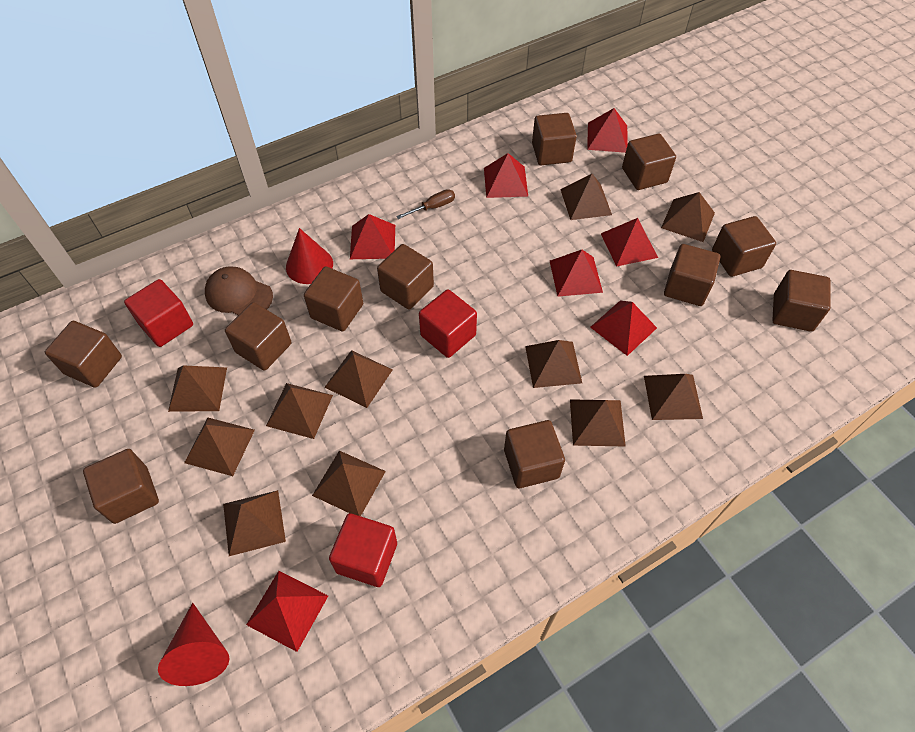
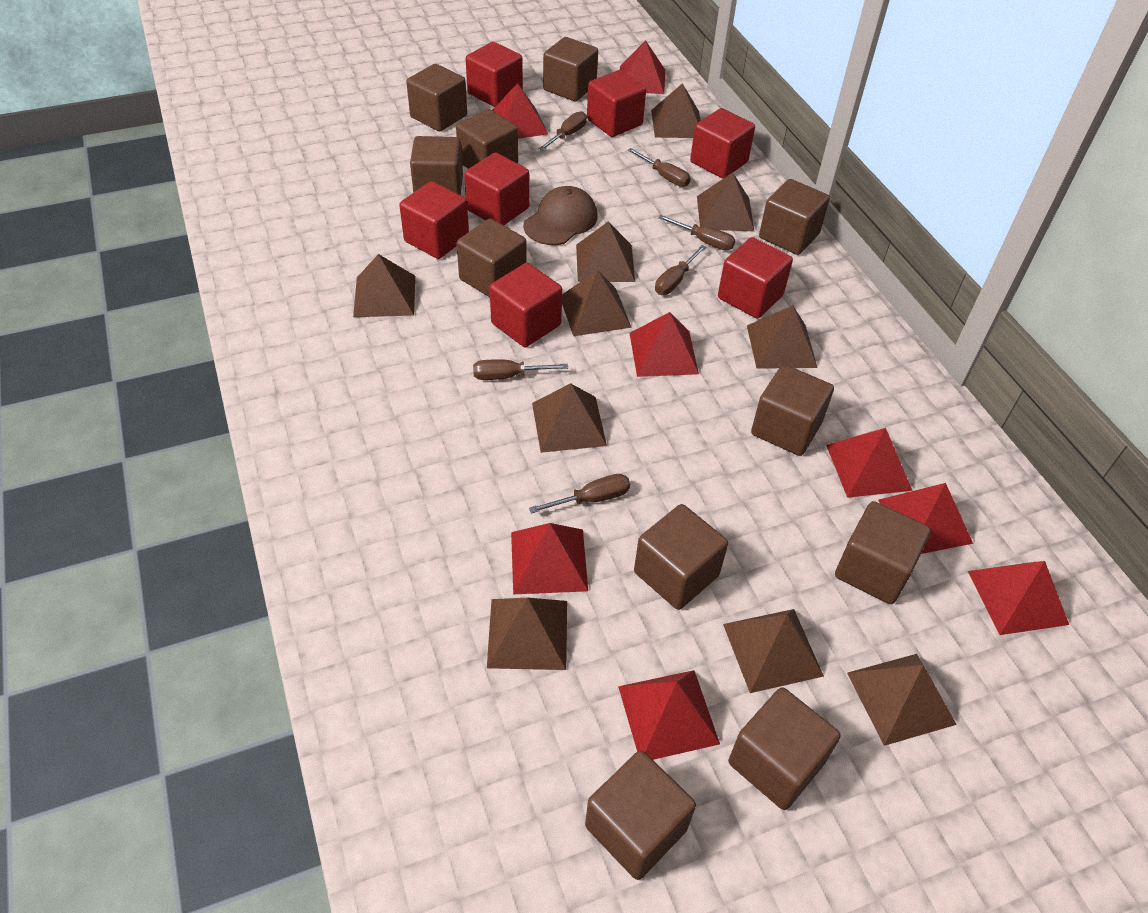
brown pyramid: 11 -> 10
brown screwdriver: 1 -> 6
red cone: 2 -> 0
red cube: 3 -> 7
red pyramid: 7 -> 8

